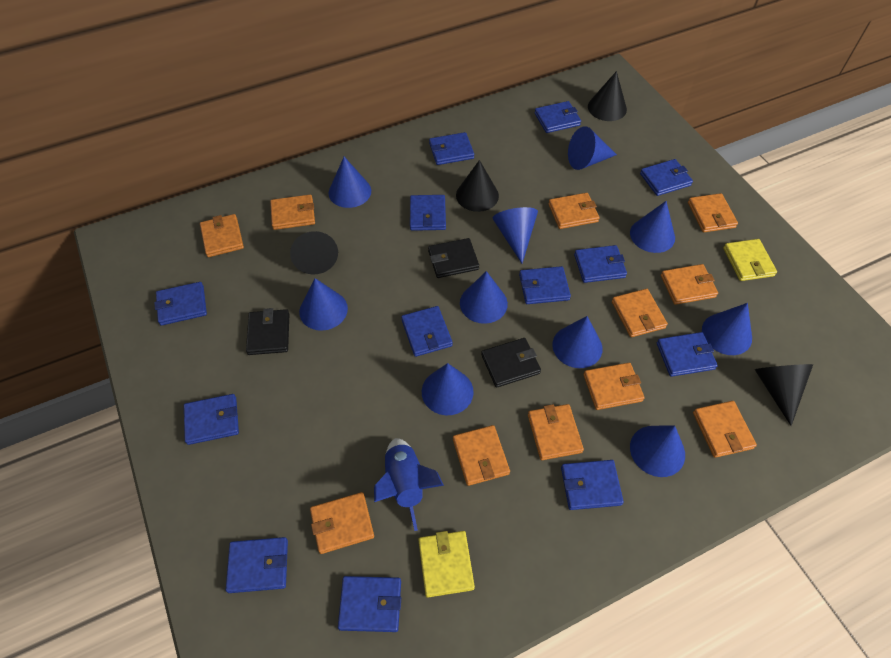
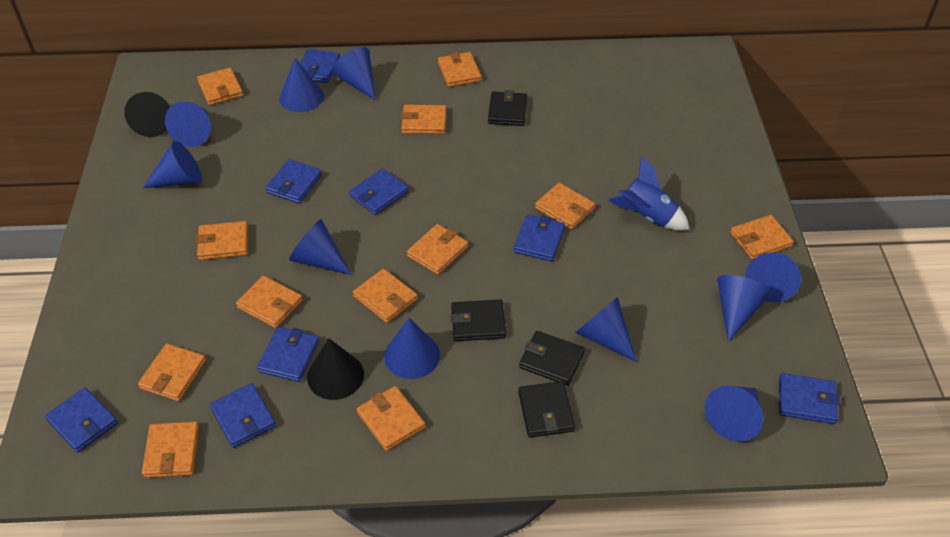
black cone: 4 -> 2
black wallet: 3 -> 4
blue wallet: 13 -> 8
orange wallet: 11 -> 12
yellow wallet: 2 -> 0

